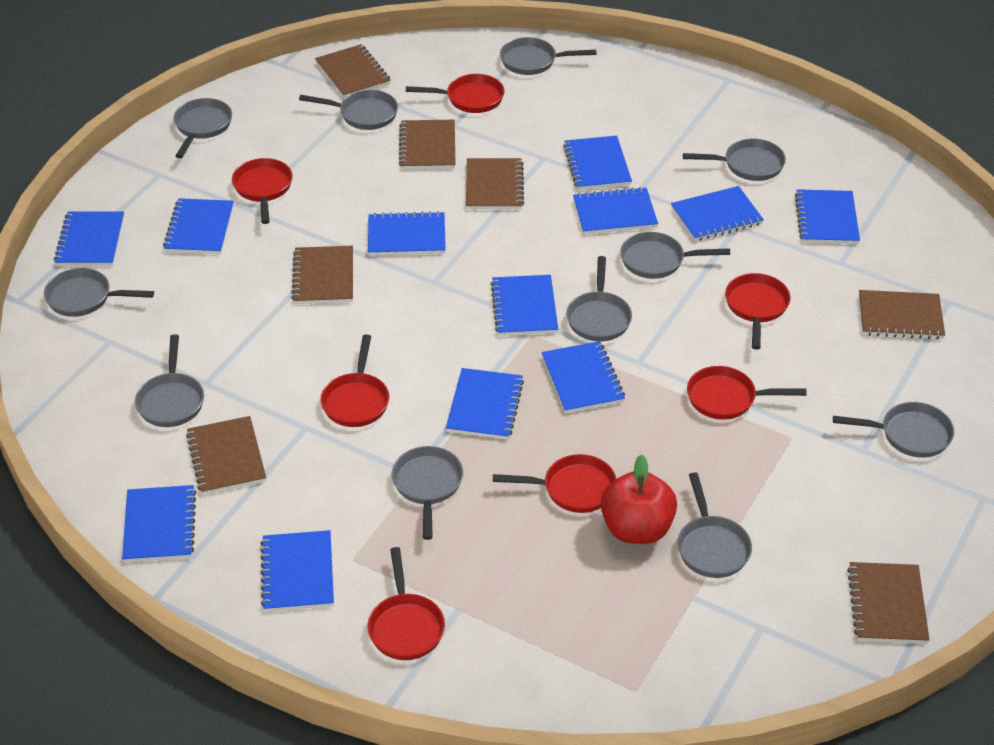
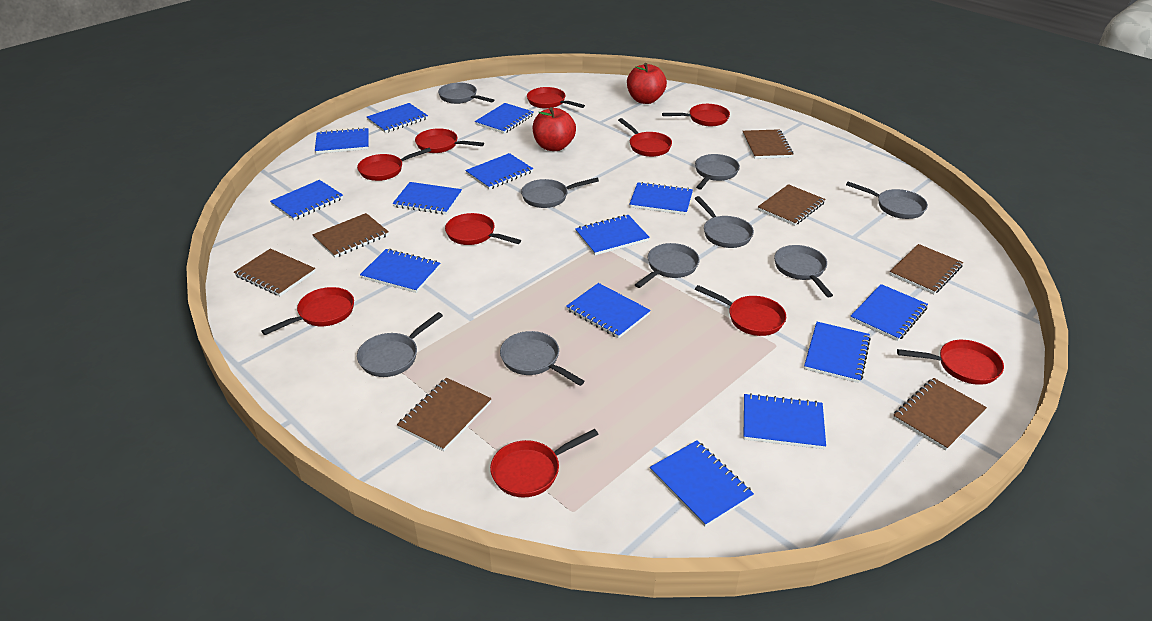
blue notebook: 12 -> 14
grey pan: 11 -> 9
red apple: 1 -> 2
red pan: 7 -> 10

